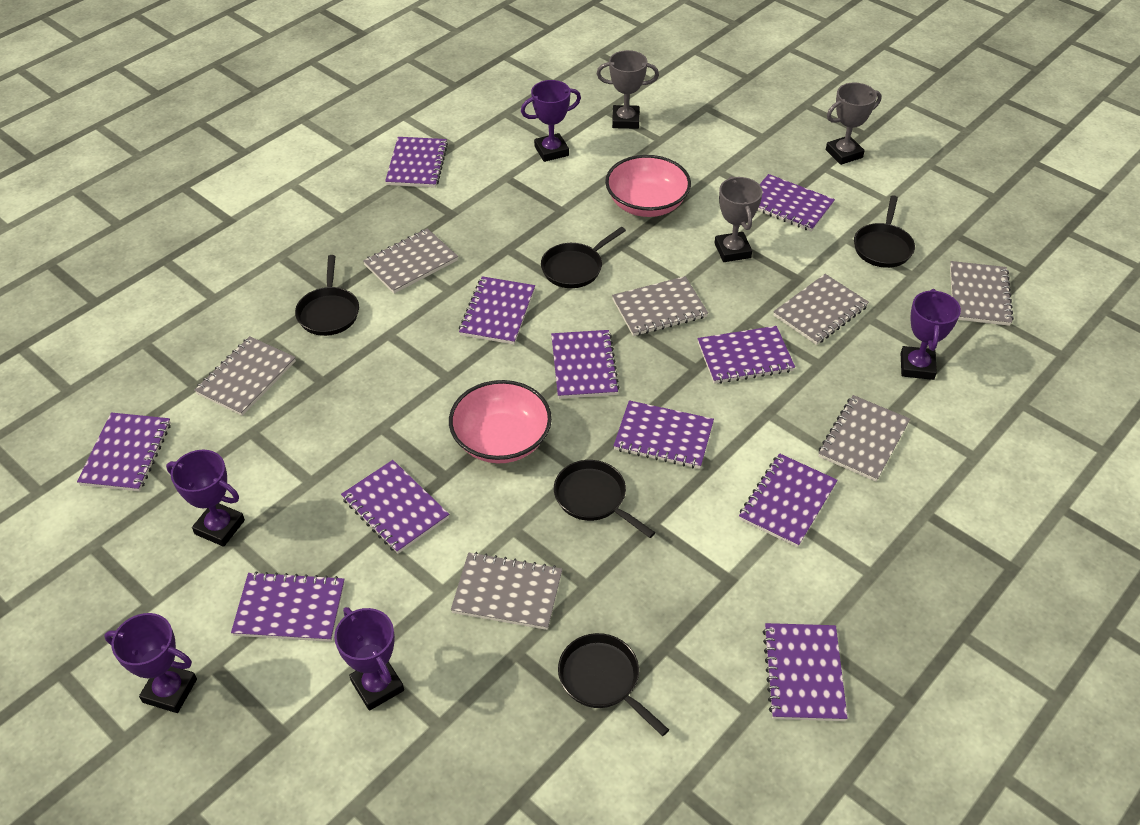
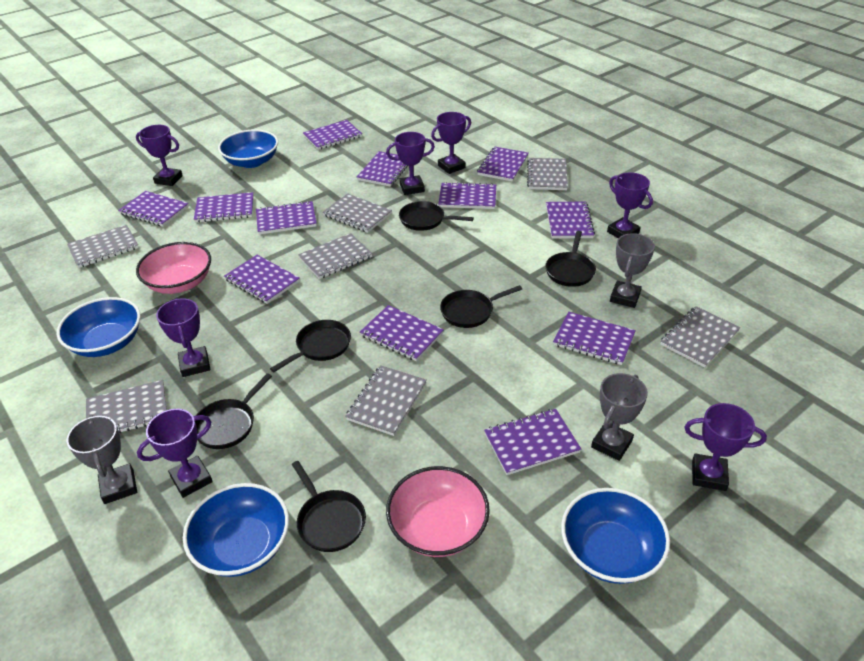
black pan: 5 -> 6
blue bowl: 0 -> 4
purple notebook: 11 -> 12
purple trophy: 5 -> 7

